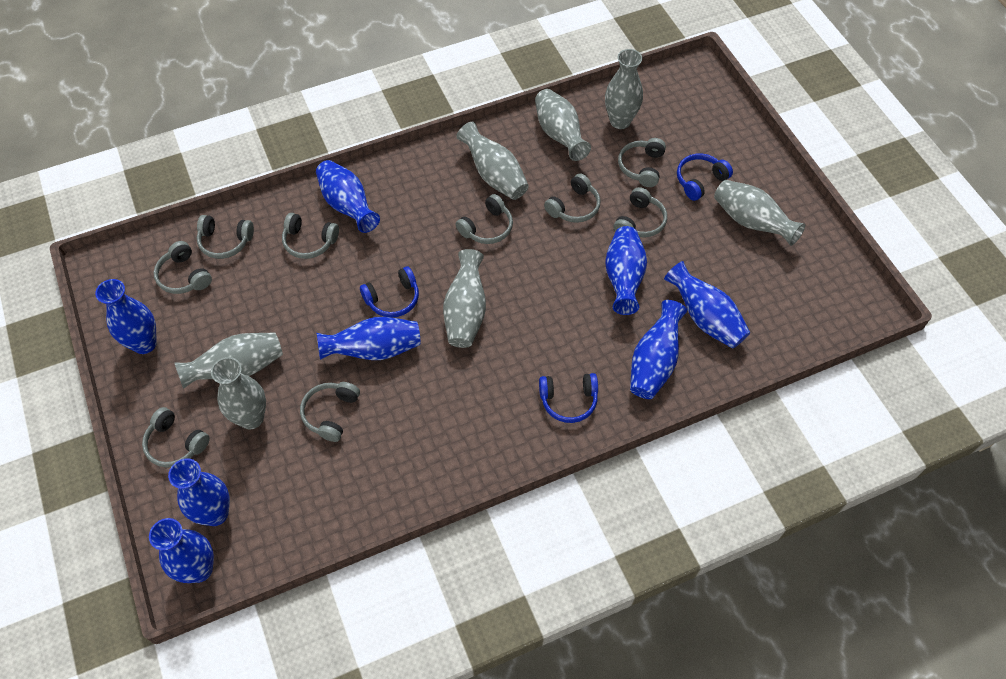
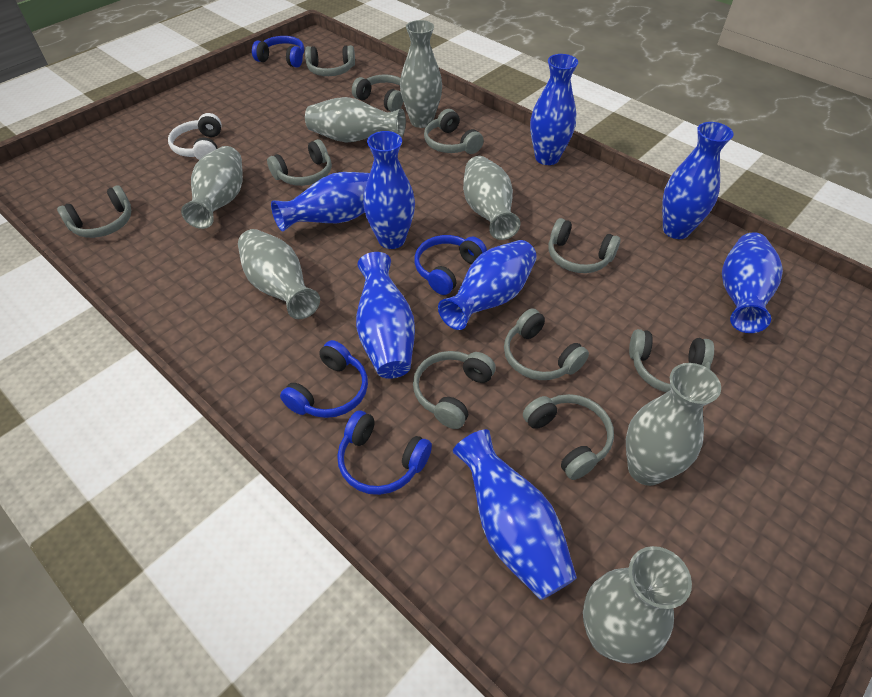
blue headphones: 3 -> 4
grey headphones: 9 -> 10
white headphones: 0 -> 1

